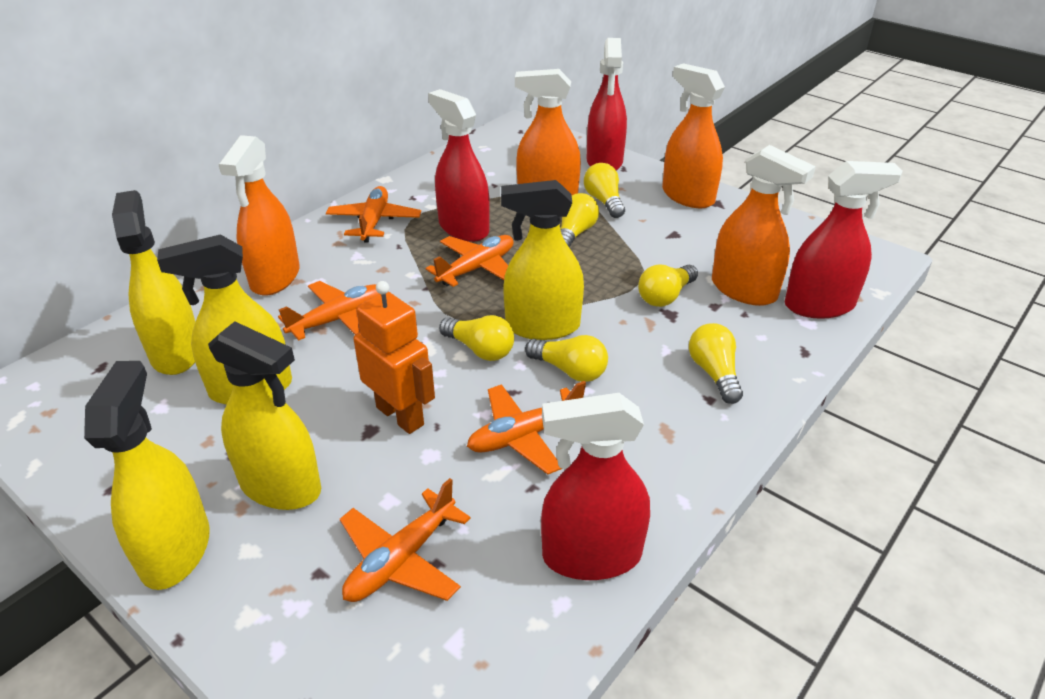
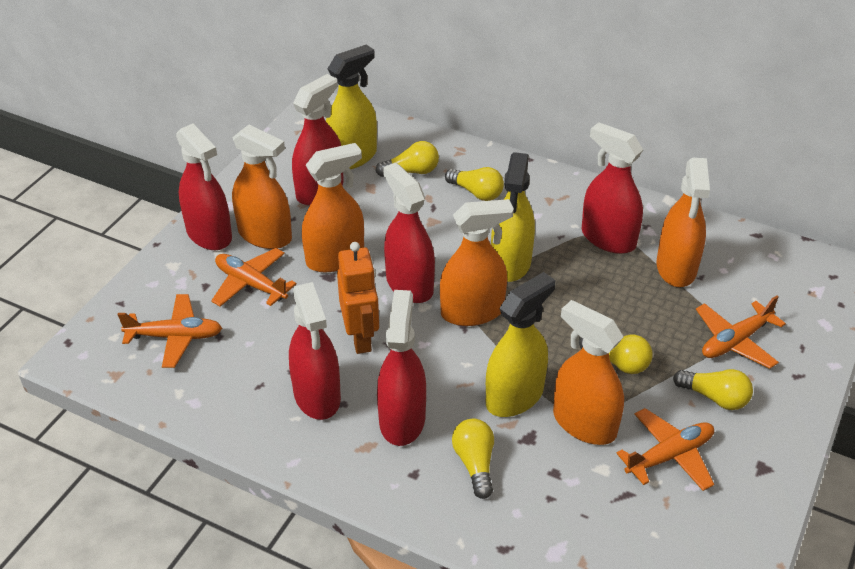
orange plane: 5 -> 4
orange spray bottle: 4 -> 5
red spray bottle: 4 -> 6
yellow light bulb: 6 -> 5
yellow spray bottle: 5 -> 3

